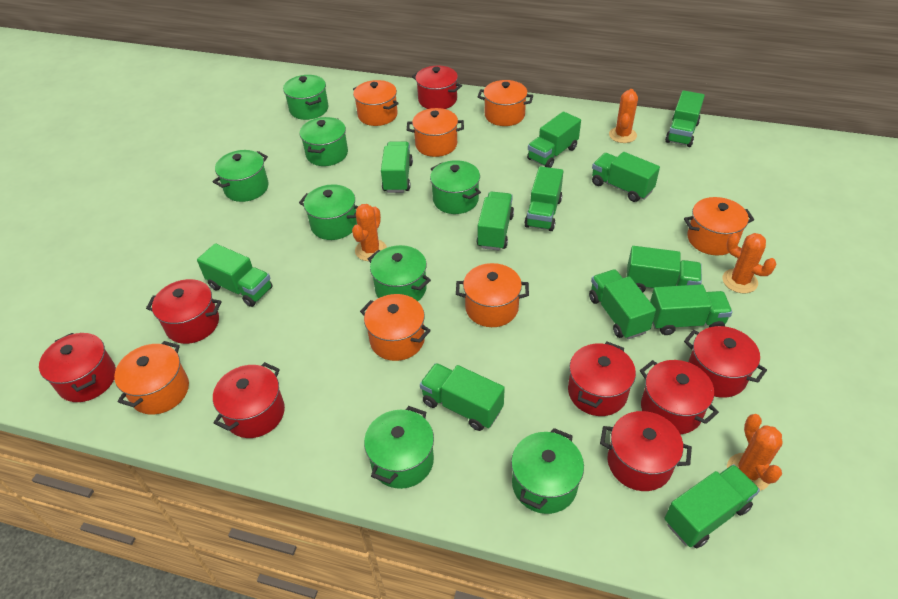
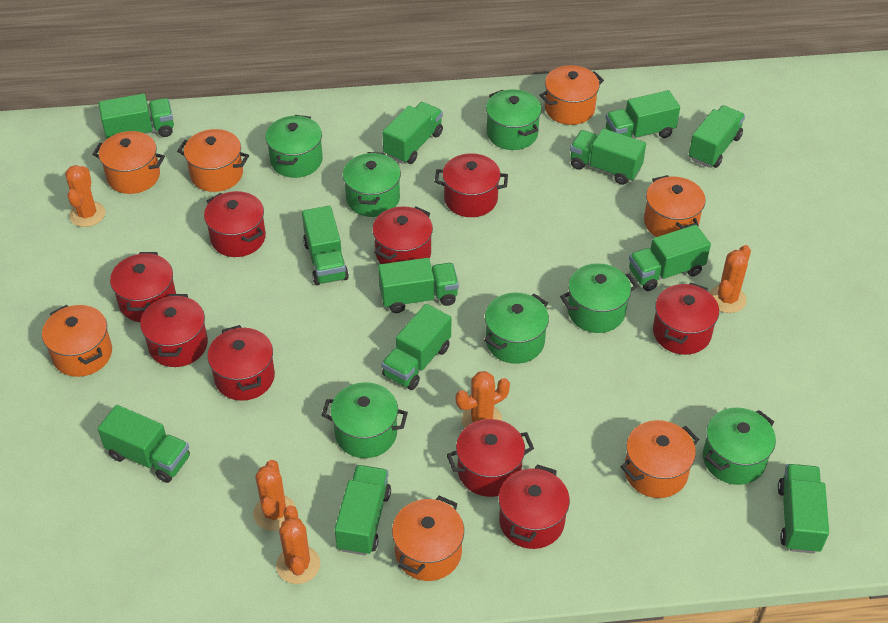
green pot: 8 -> 7
orange cactus: 4 -> 5
red pot: 8 -> 9

